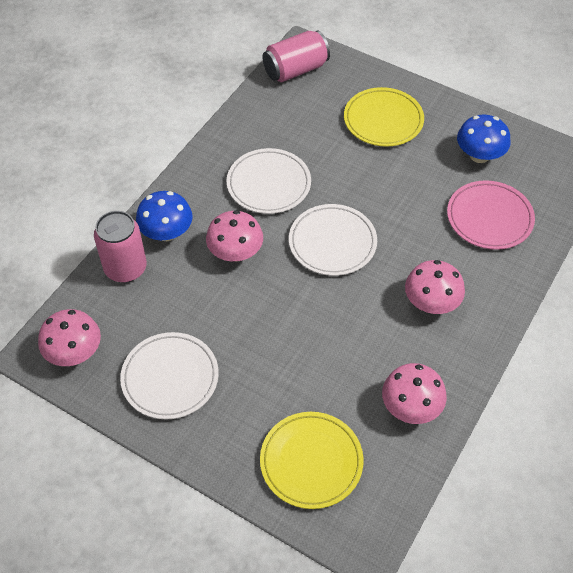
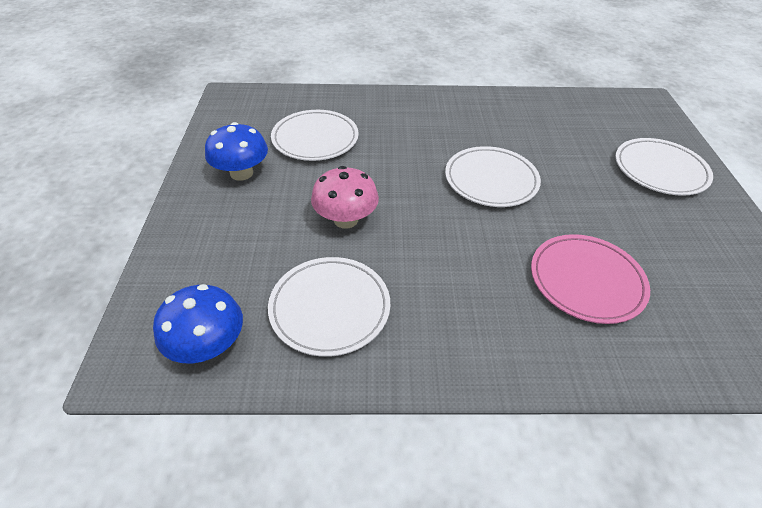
pink can: 2 -> 0
pink mushroom: 4 -> 1
white plate: 3 -> 4
yellow plate: 2 -> 0

